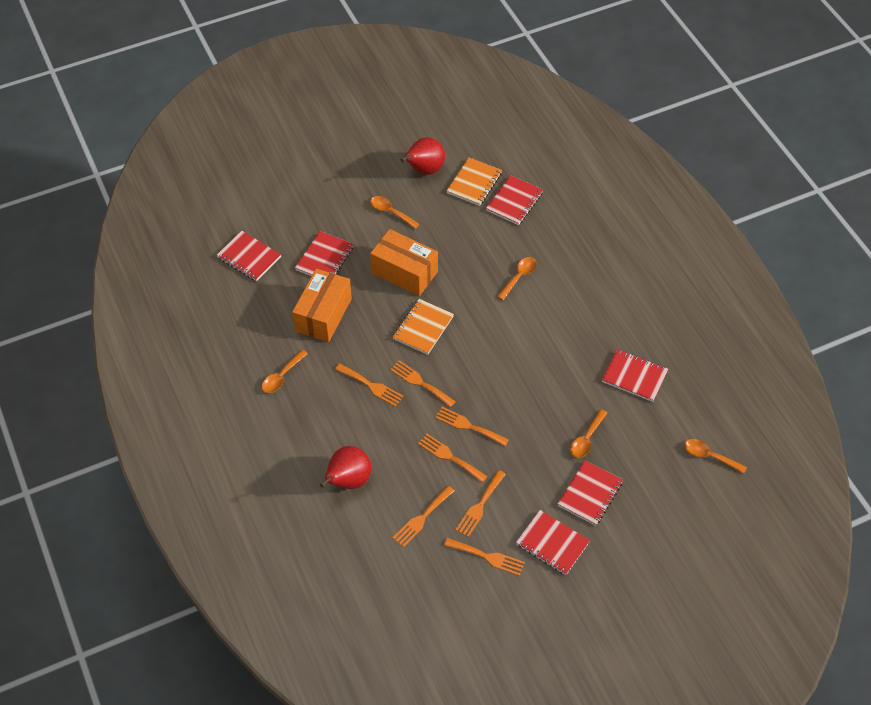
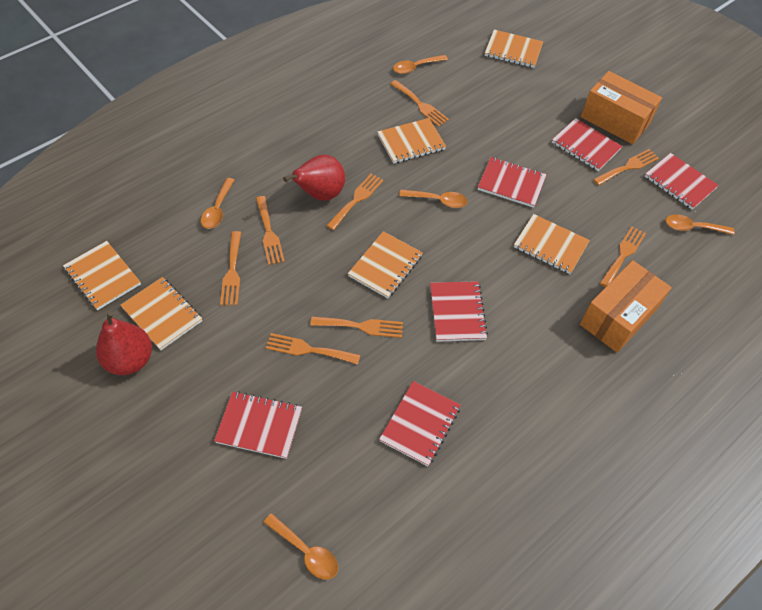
orange fork: 7 -> 8
orange notebook: 2 -> 6

